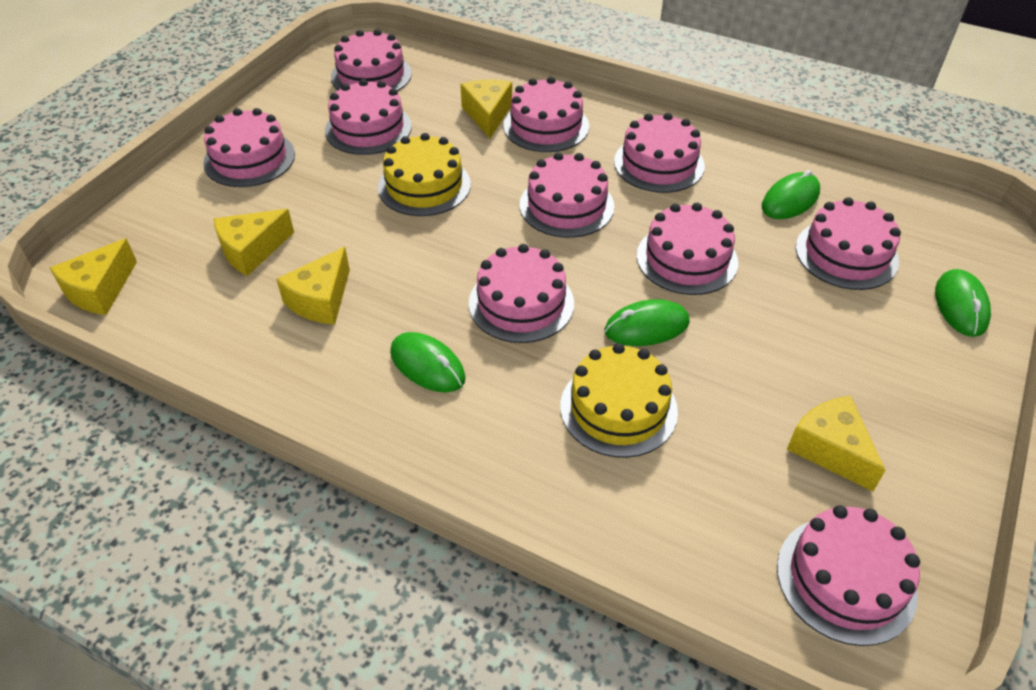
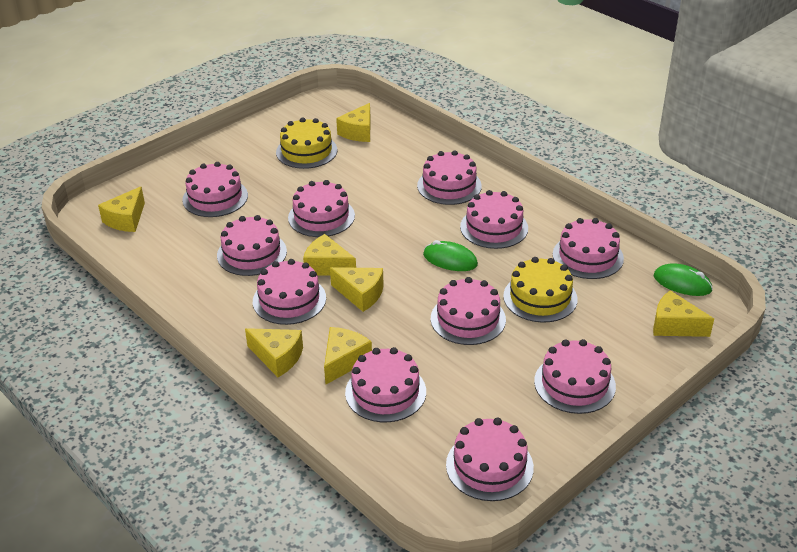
green mouse: 4 -> 2
pink cake: 10 -> 11
yellow cheese: 5 -> 7

